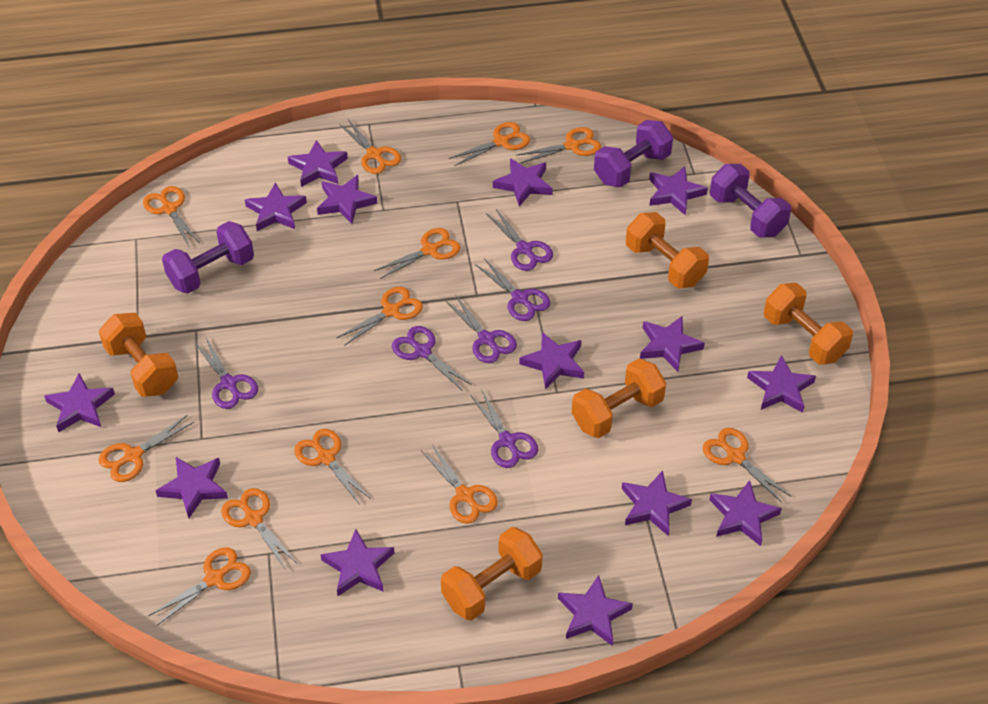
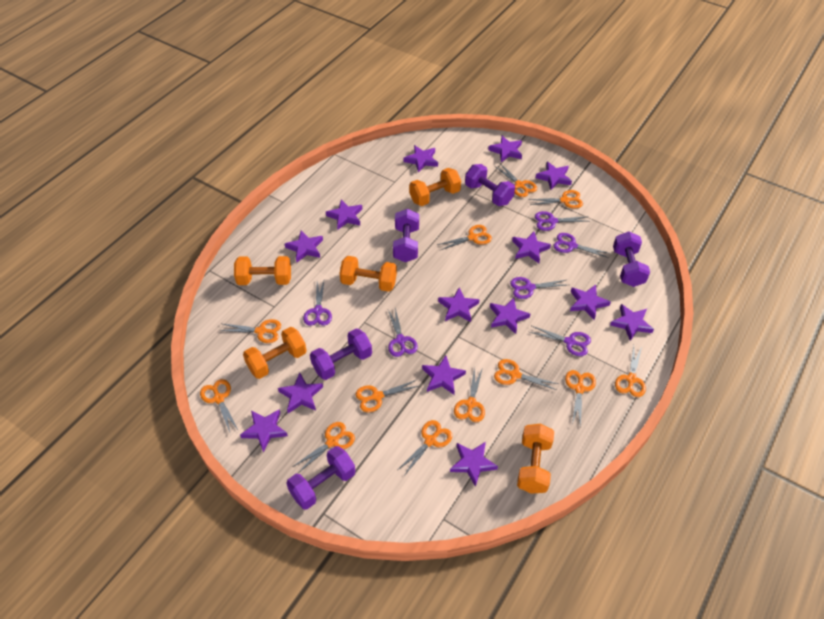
purple dumbbell: 3 -> 5

